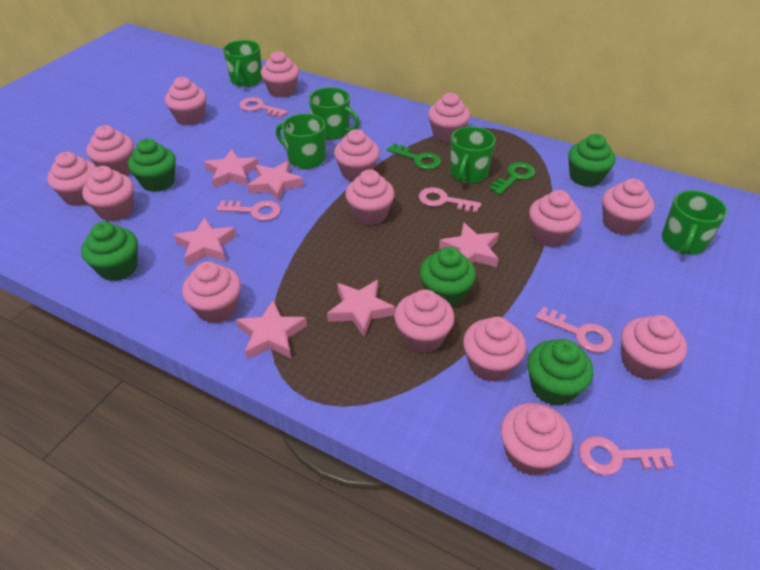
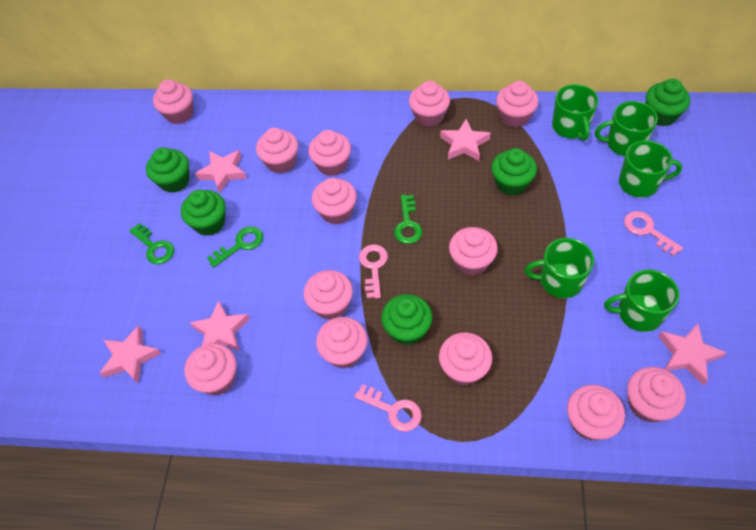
green key: 2 -> 3
pink cupcake: 15 -> 13
pink key: 5 -> 3
pink star: 6 -> 5

